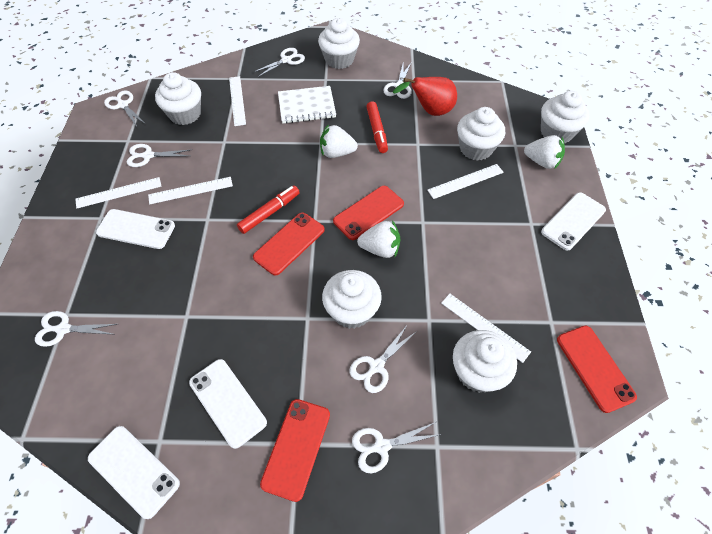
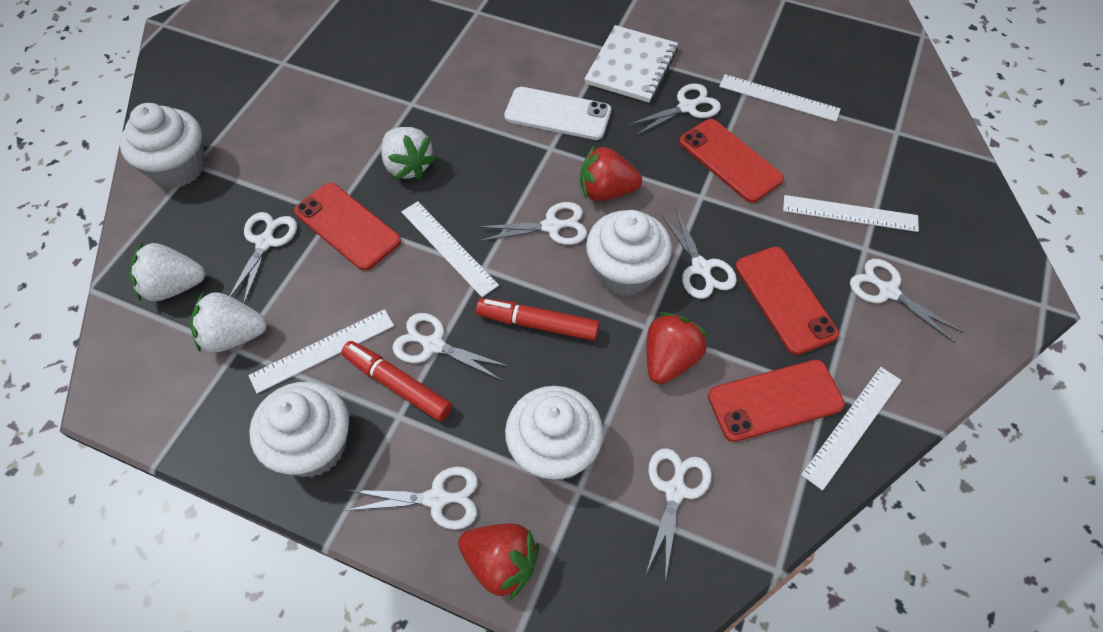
red pear: 1 -> 0
red strawberry: 0 -> 3
white cupcake: 6 -> 4
white phone: 4 -> 1
white scissors: 7 -> 8

